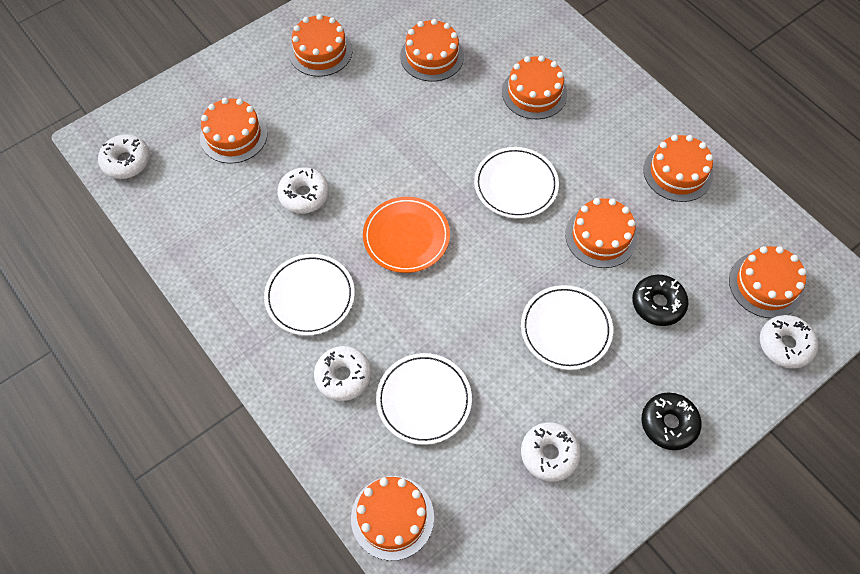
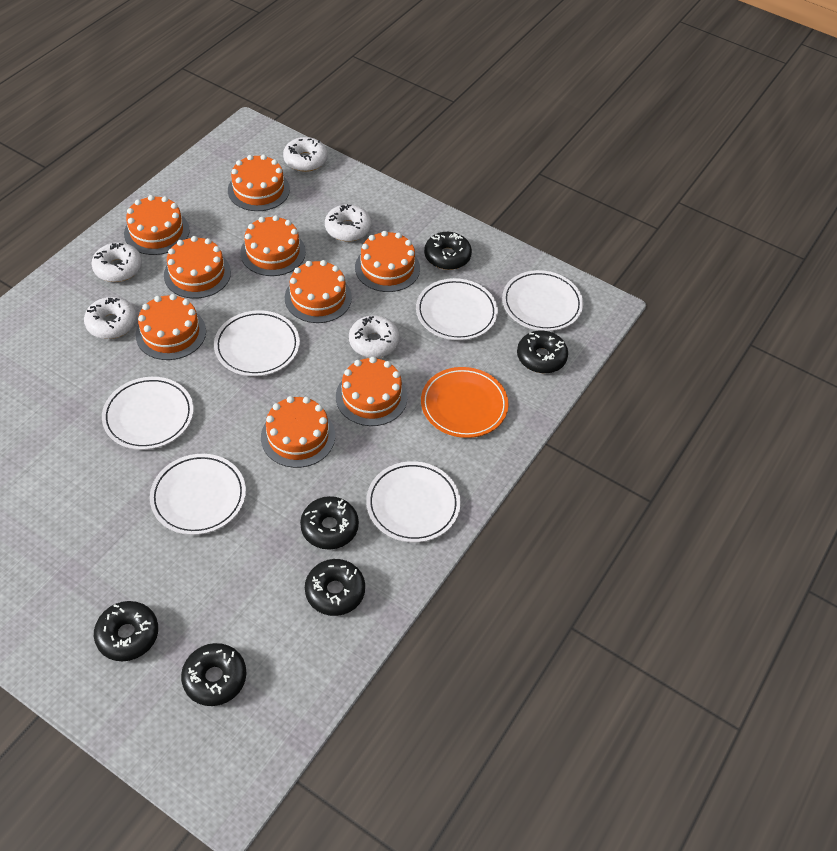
black donut: 2 -> 6
orange cake: 8 -> 9
white plate: 4 -> 6

